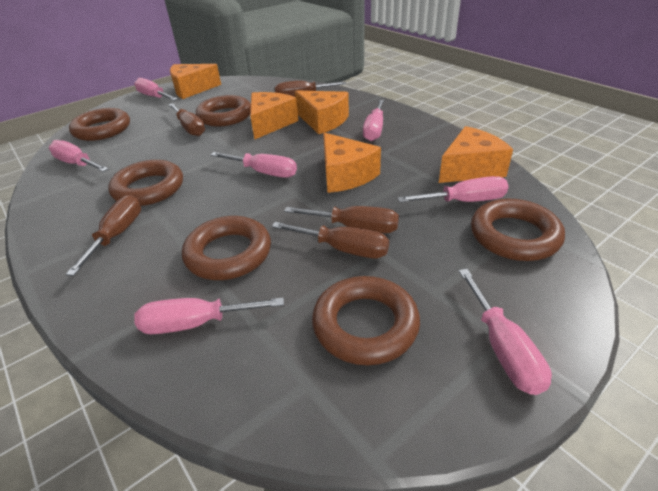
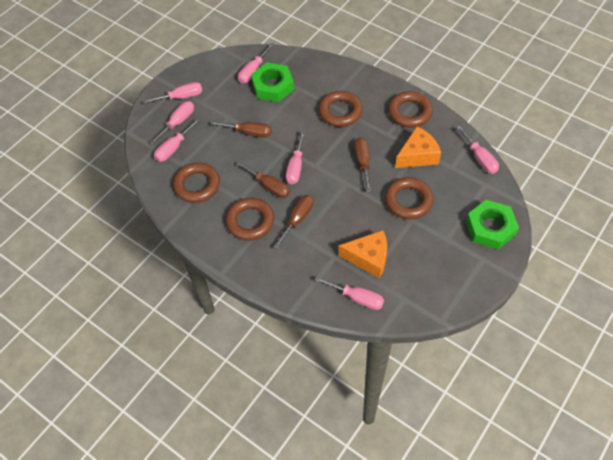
brown ring: 6 -> 5
brown screwdriver: 5 -> 4
green nut: 0 -> 2
orange cheese: 5 -> 2

